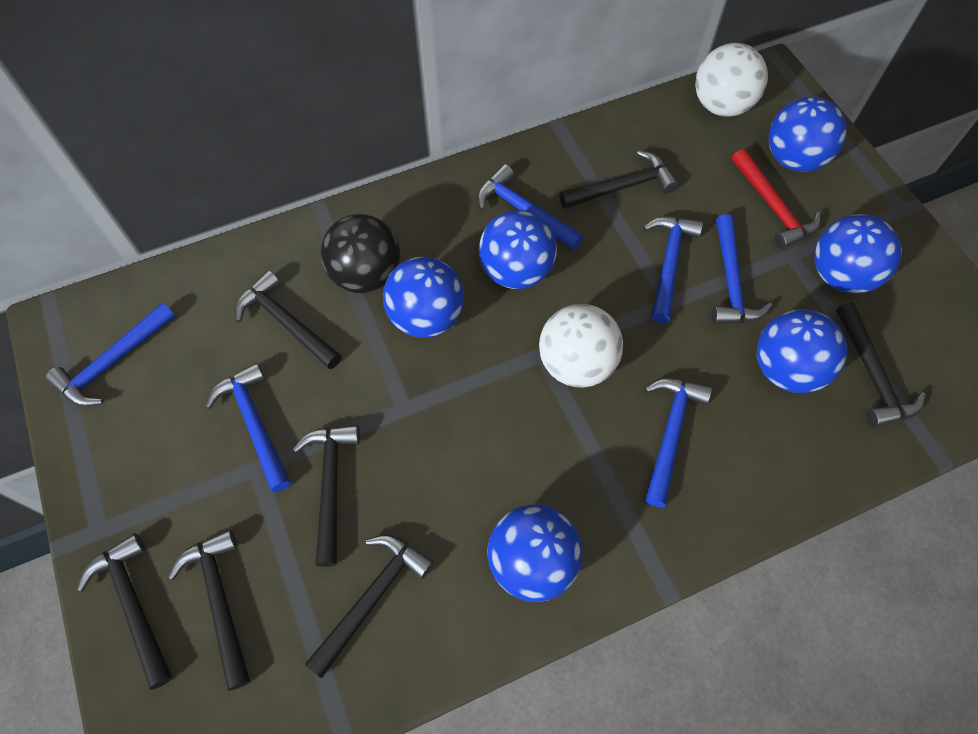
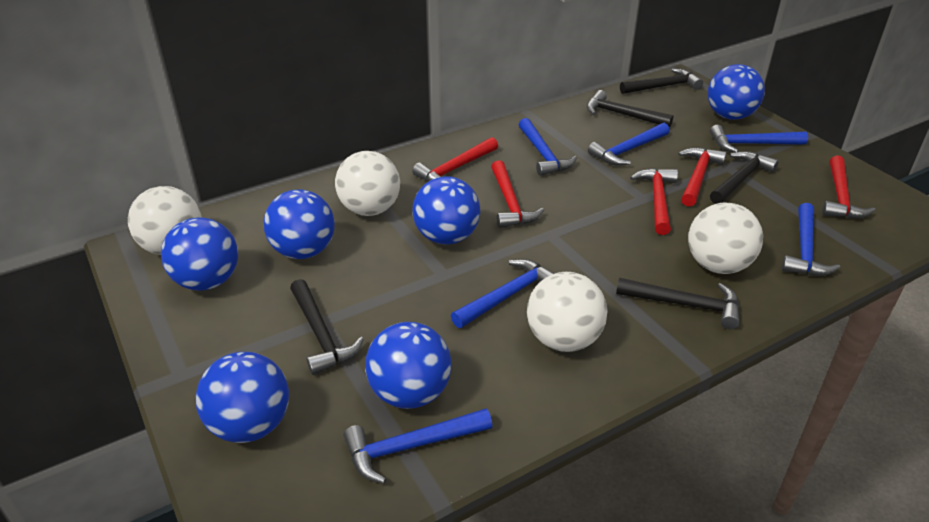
black ball: 1 -> 0
black hammer: 7 -> 5
red hammer: 1 -> 5
white ball: 2 -> 4

